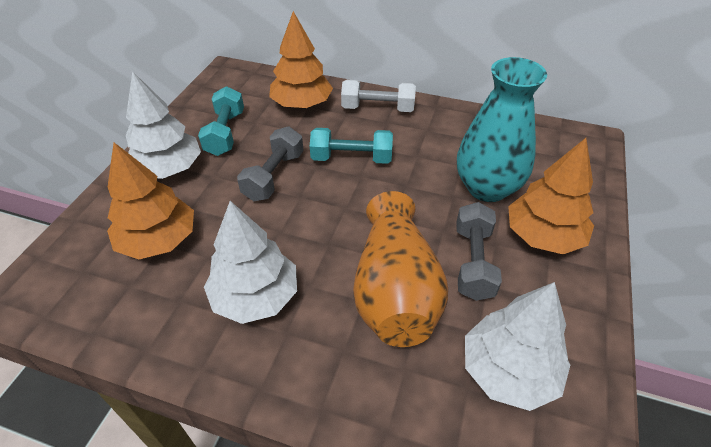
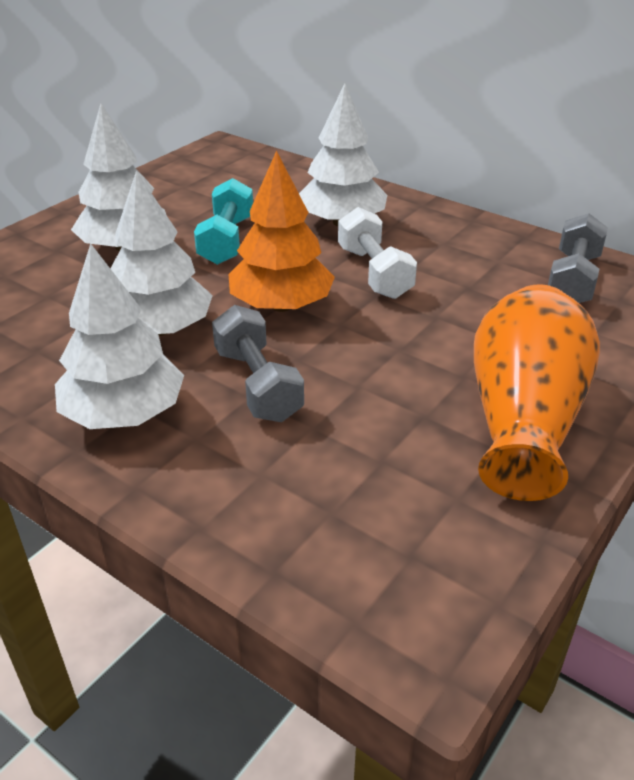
orange tree: 3 -> 1
turquoise dumbbell: 2 -> 1
turquoise vase: 1 -> 0
white tree: 3 -> 4

